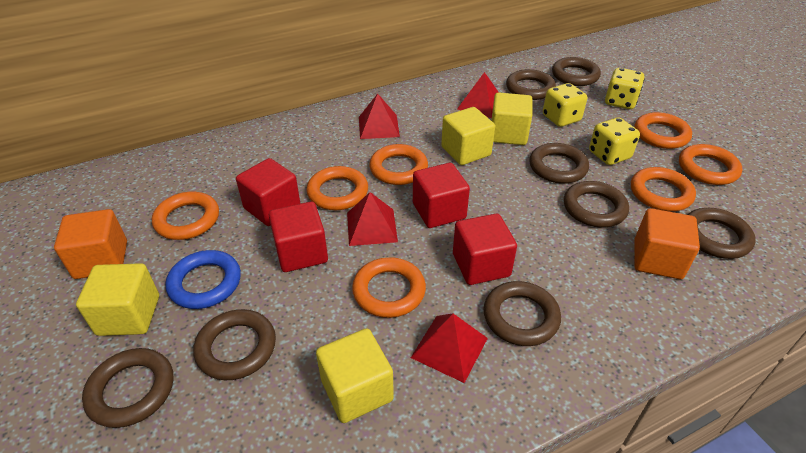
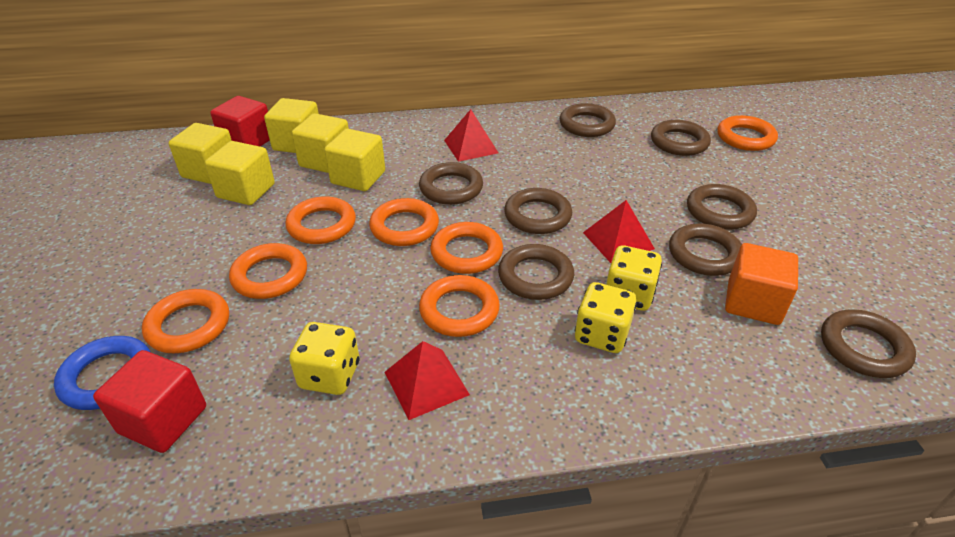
orange cube: 2 -> 1
red cube: 4 -> 2
red pyramid: 4 -> 3
yellow cube: 4 -> 5

